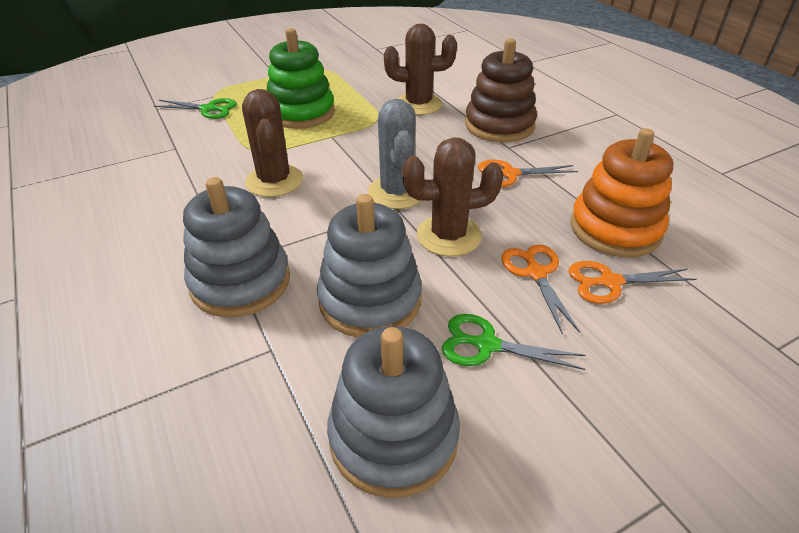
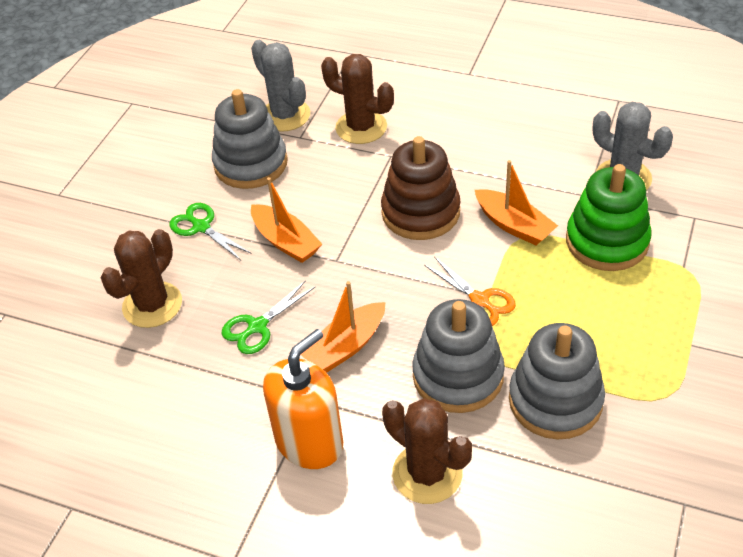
grey cactus: 1 -> 2
orange boat: 0 -> 3
orange scissors: 3 -> 1
orange soap dispenser: 0 -> 1
orange stacking toy: 1 -> 0

